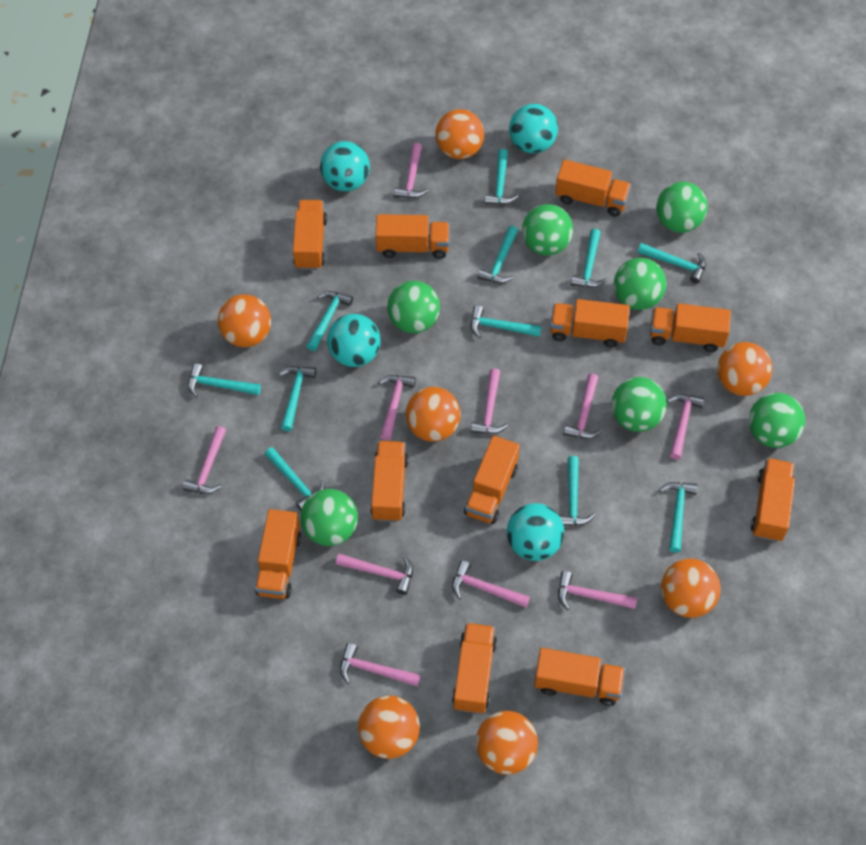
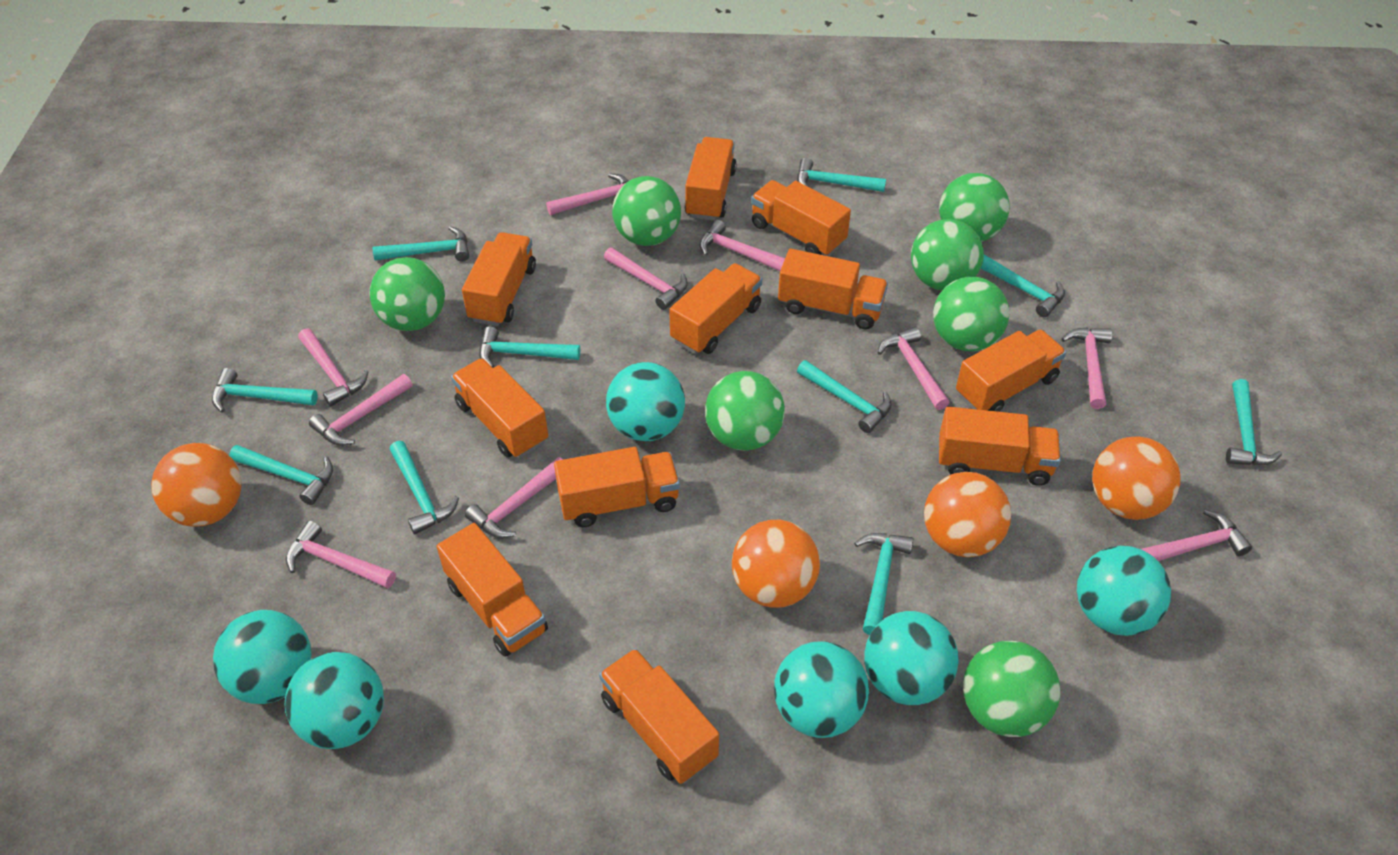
orange ball: 7 -> 4
turquoise ball: 4 -> 6
turquoise hammer: 11 -> 10

